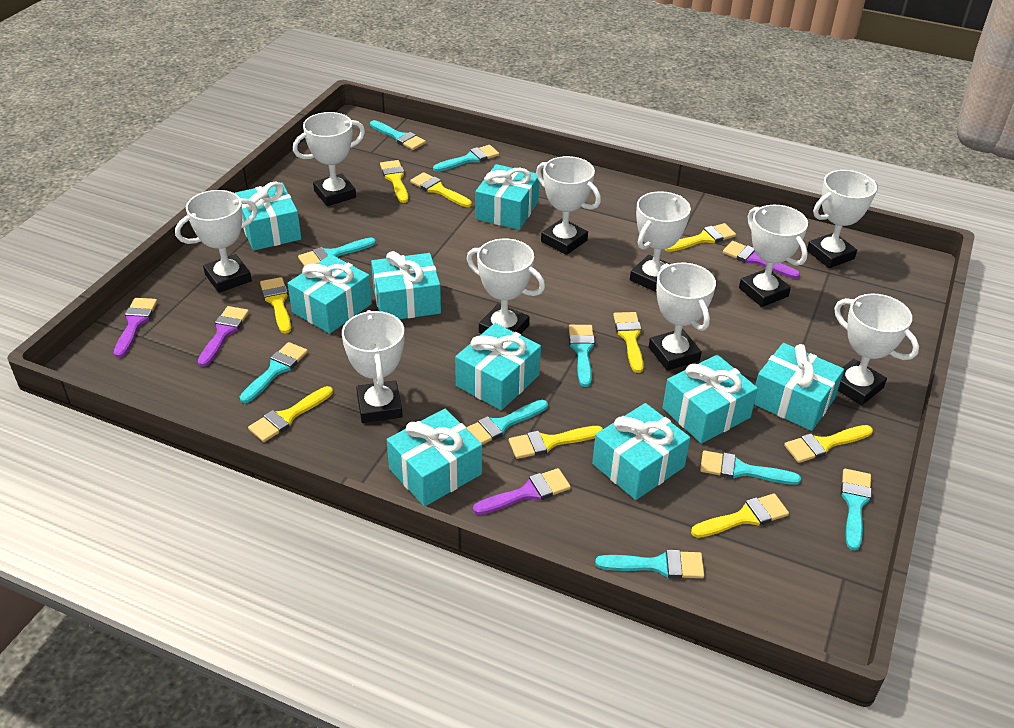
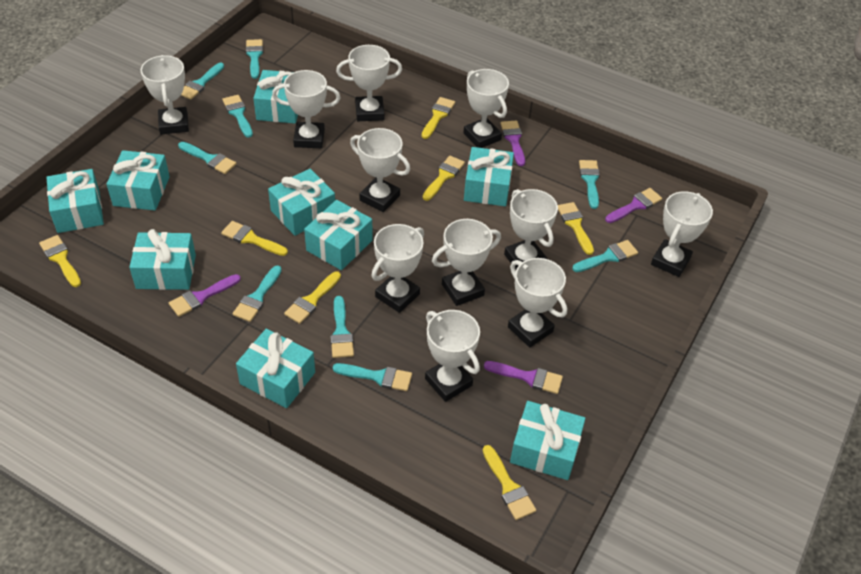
white trophy: 10 -> 11
yellow brush: 9 -> 7

